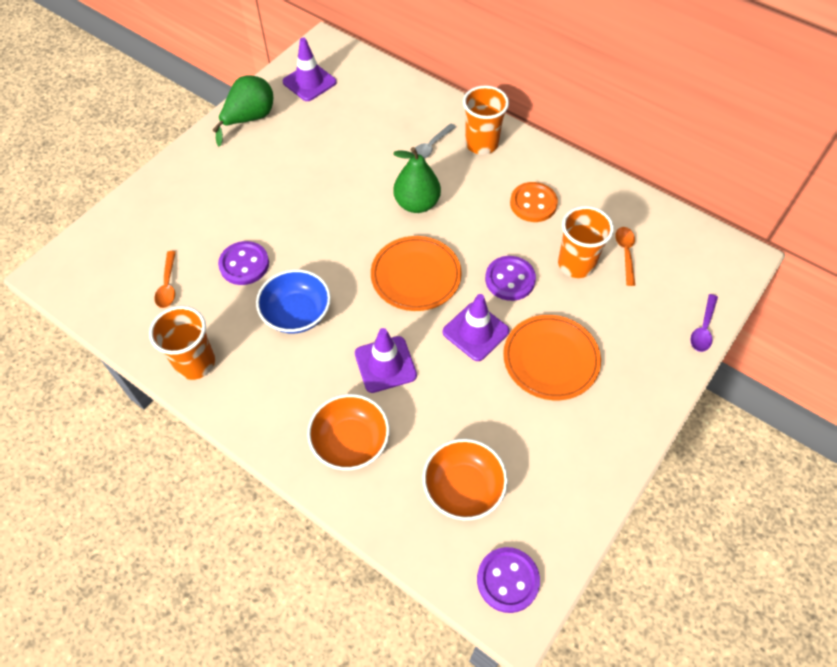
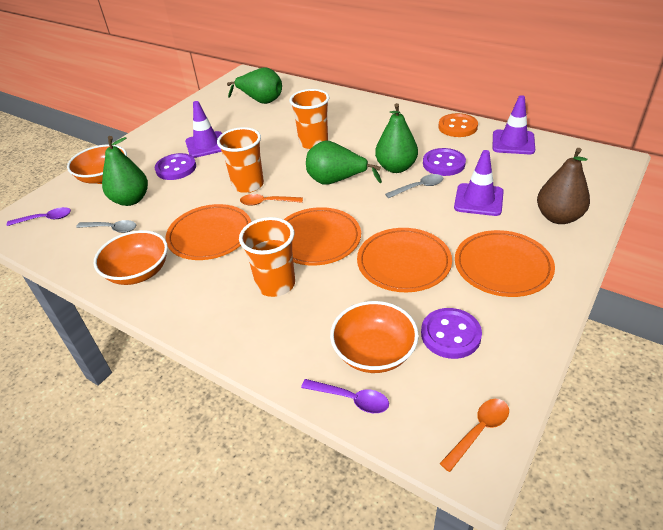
blue bowl: 1 -> 0
brown pear: 0 -> 1
green pear: 2 -> 4
grey spoon: 1 -> 2
orange bowl: 2 -> 3
orange plate: 2 -> 4
purple spoon: 1 -> 2

